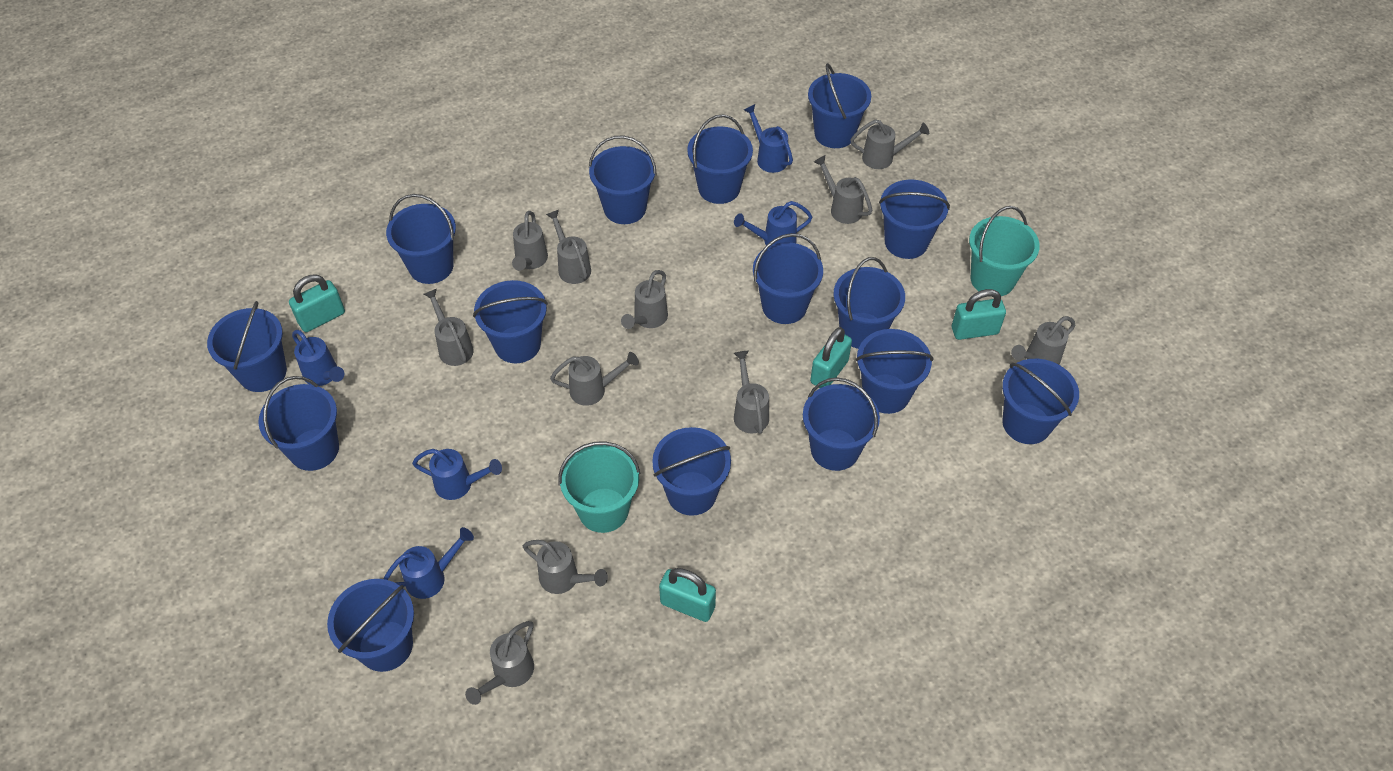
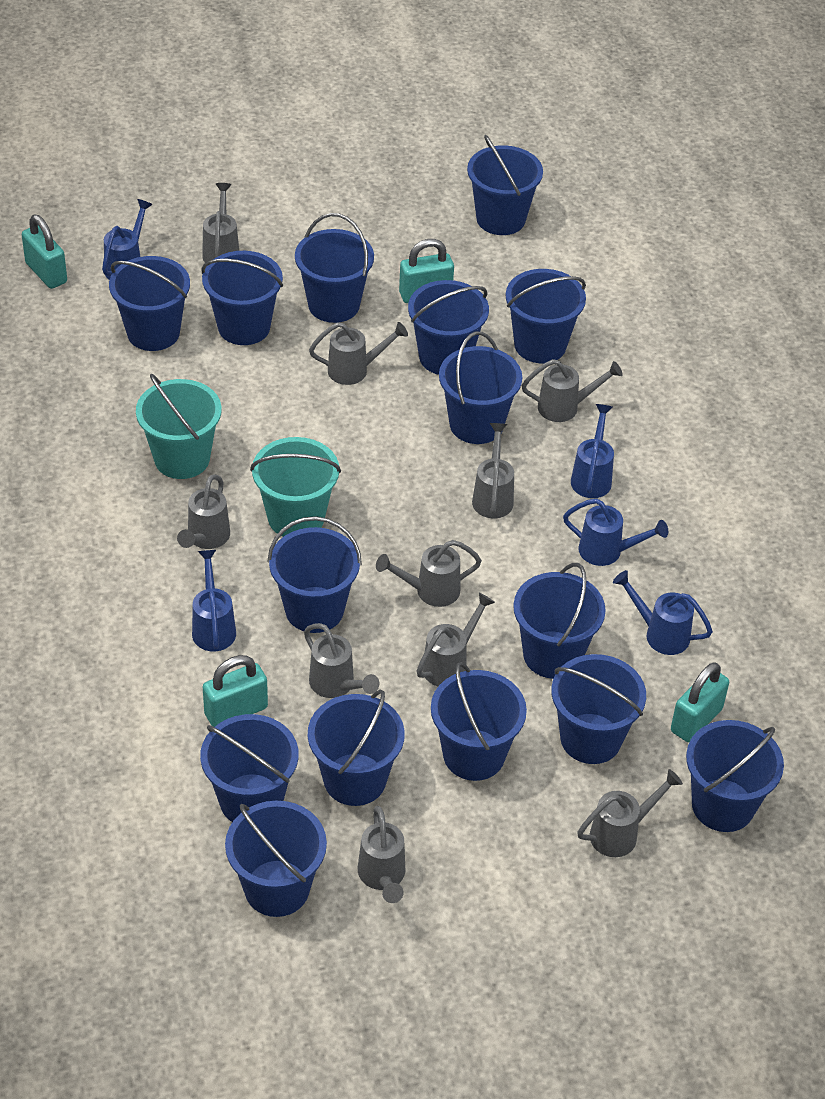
grey watering can: 11 -> 10

